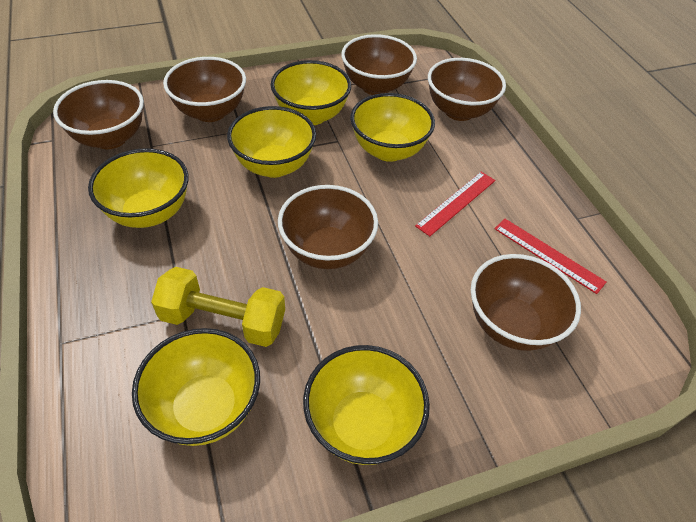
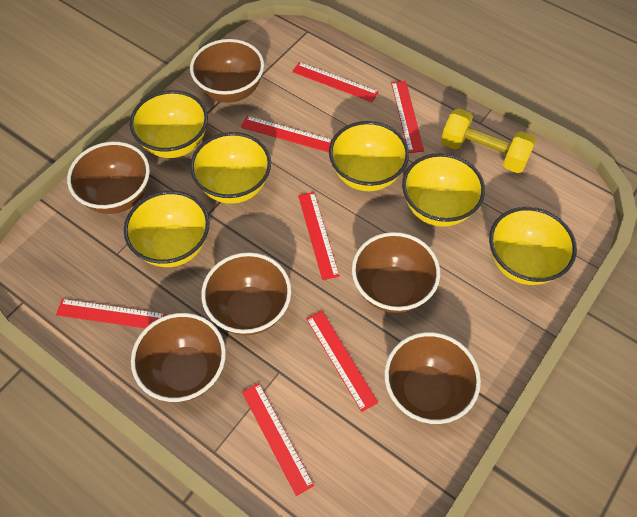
red ruler: 2 -> 7

